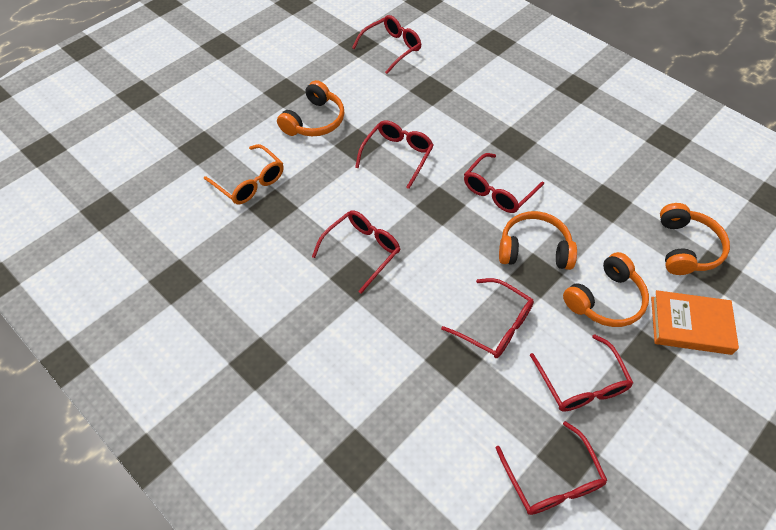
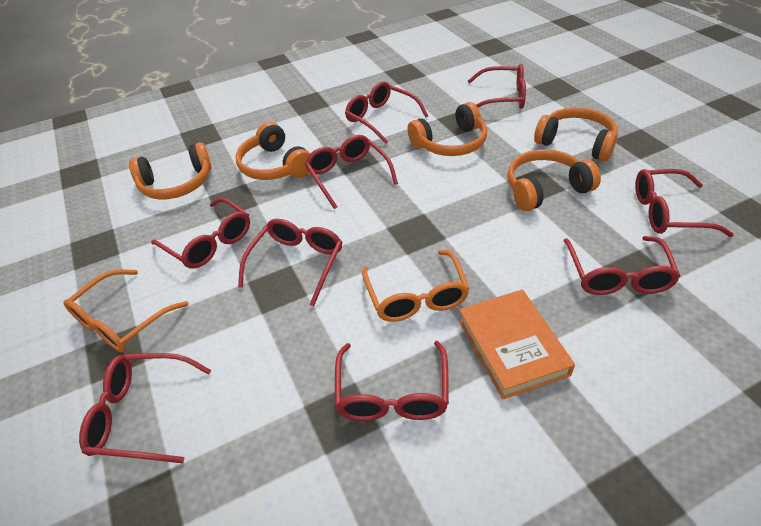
orange glasses: 1 -> 2
orange headphones: 4 -> 5
red glasses: 7 -> 9

